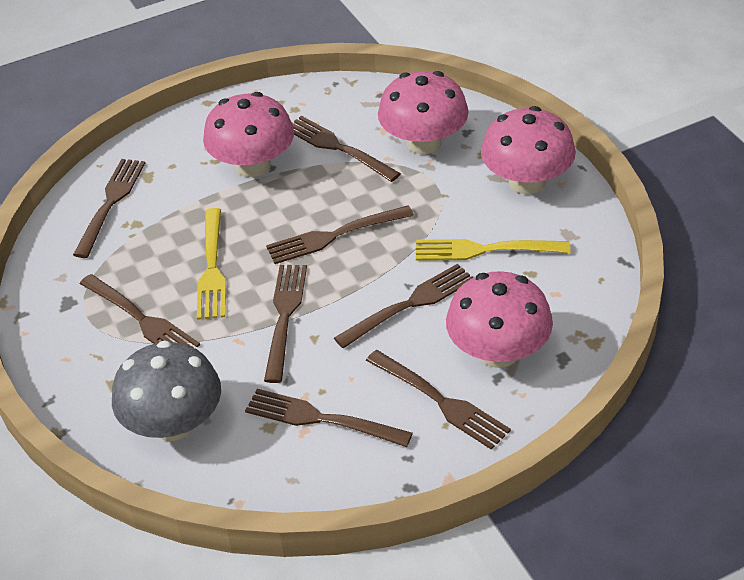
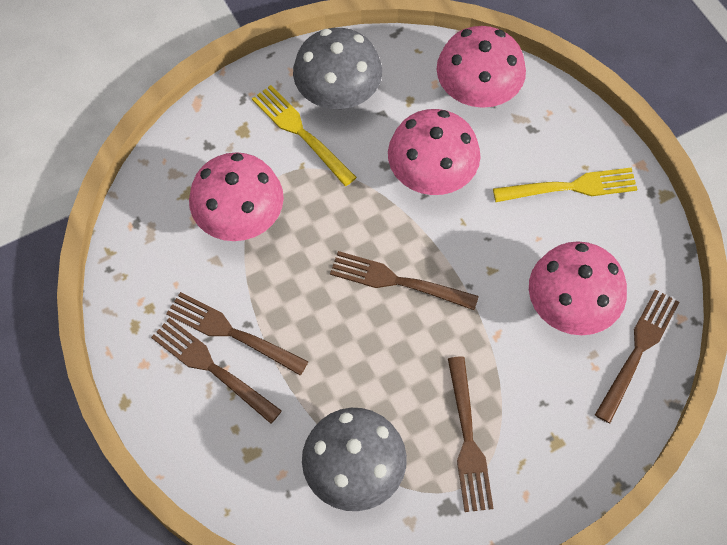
brown fork: 8 -> 5
grey mushroom: 1 -> 2

